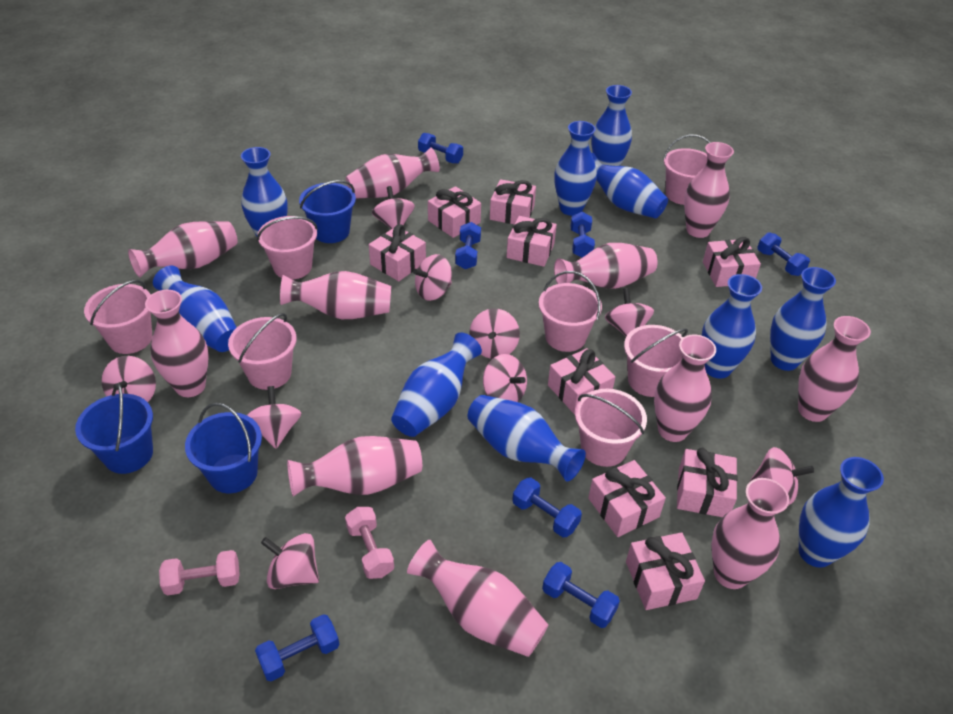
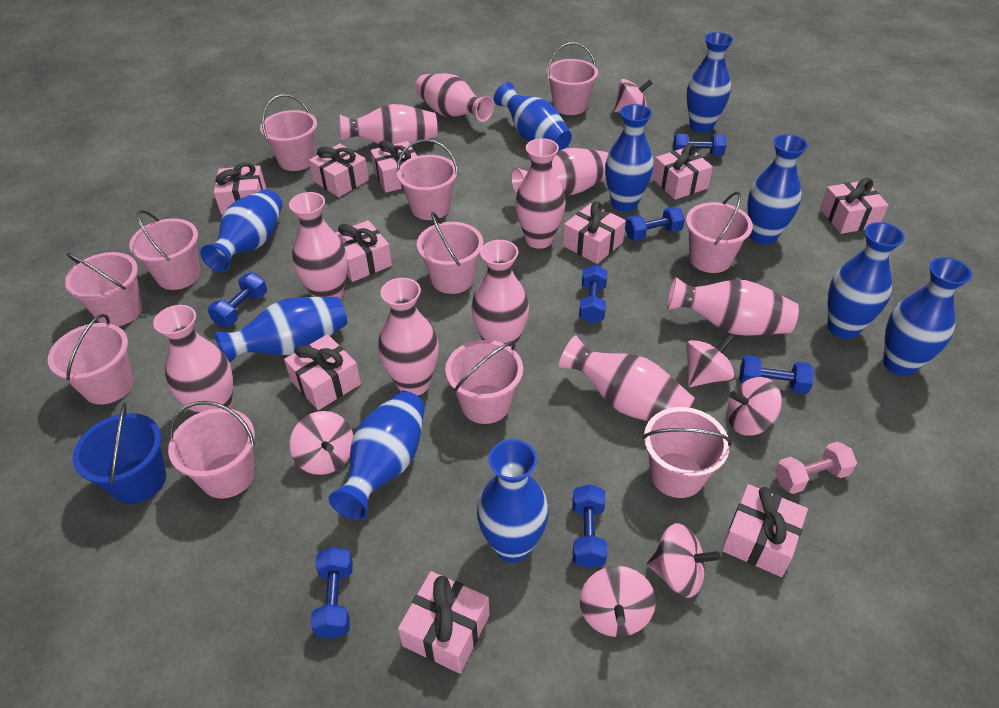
blue bucket: 3 -> 1
pink bucket: 7 -> 11
pink dumbbell: 2 -> 1
pink gift: 9 -> 10
pink spinning top: 9 -> 6
pink vase: 11 -> 10

